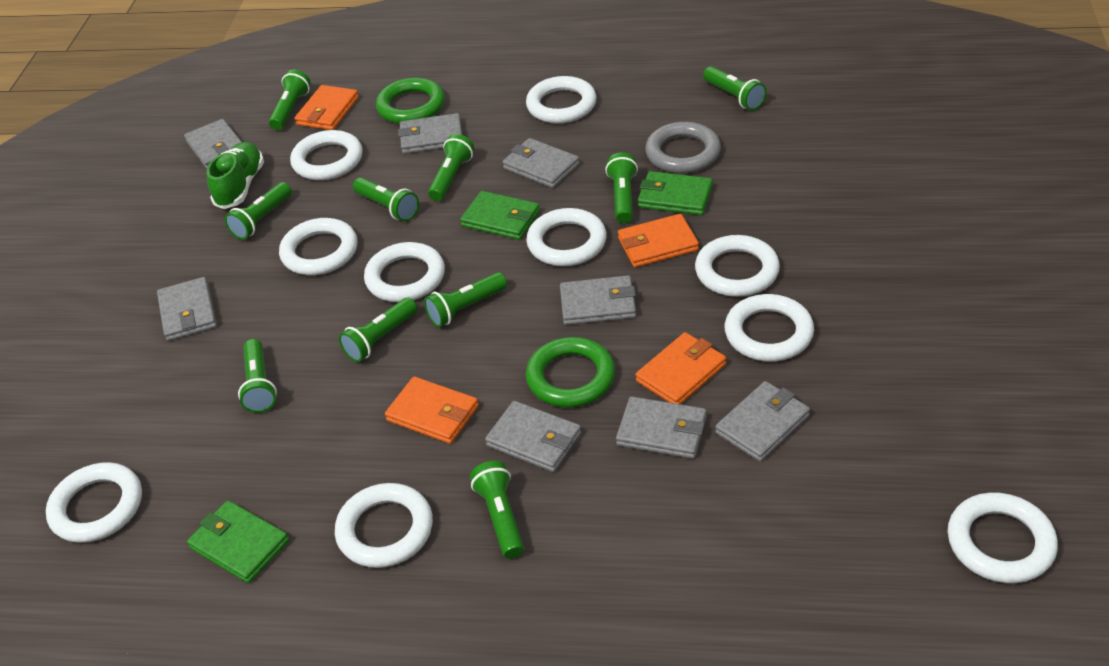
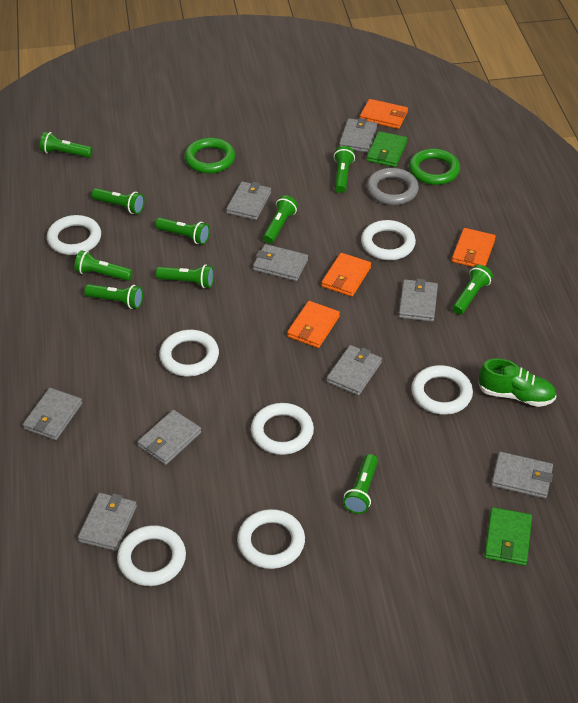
green wallet: 3 -> 2
grey wallet: 8 -> 9
white ring: 10 -> 7

